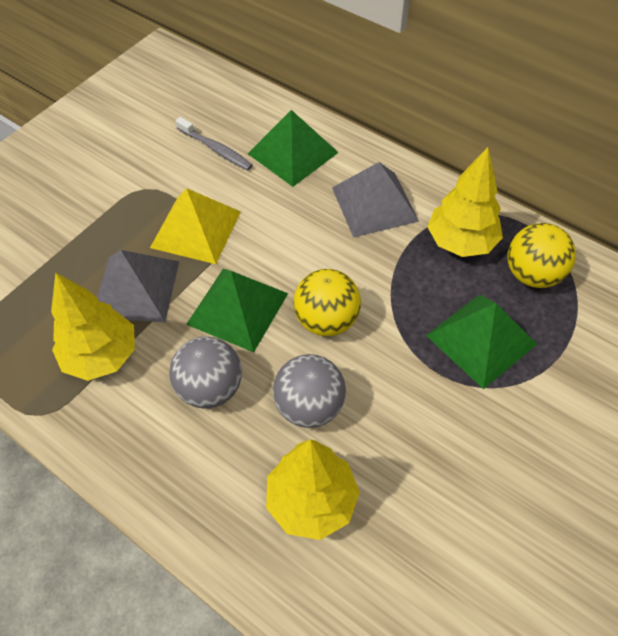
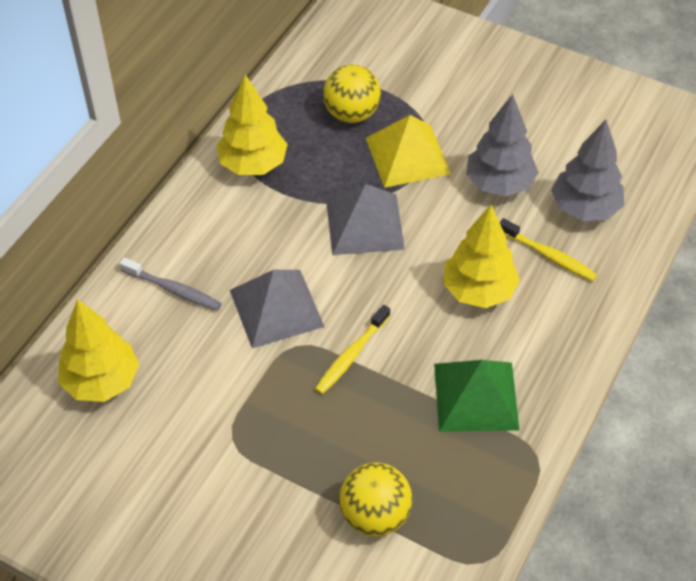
green pyramid: 3 -> 1
grey ball: 2 -> 0
grey tree: 0 -> 2
yellow toothbrush: 0 -> 2

